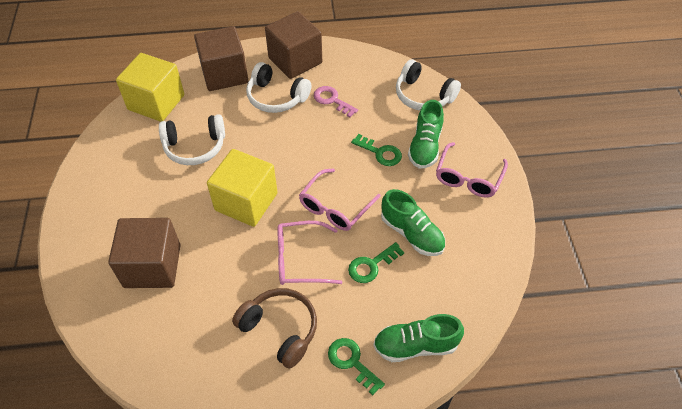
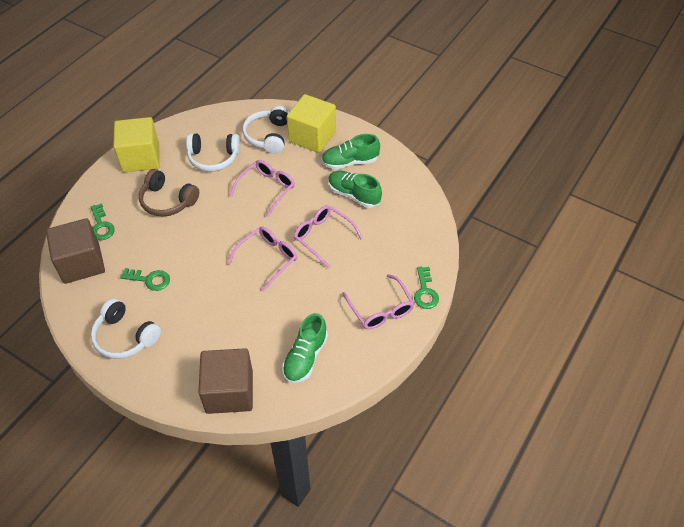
brown cube: 3 -> 2
pink glasses: 3 -> 4
pink key: 1 -> 0

